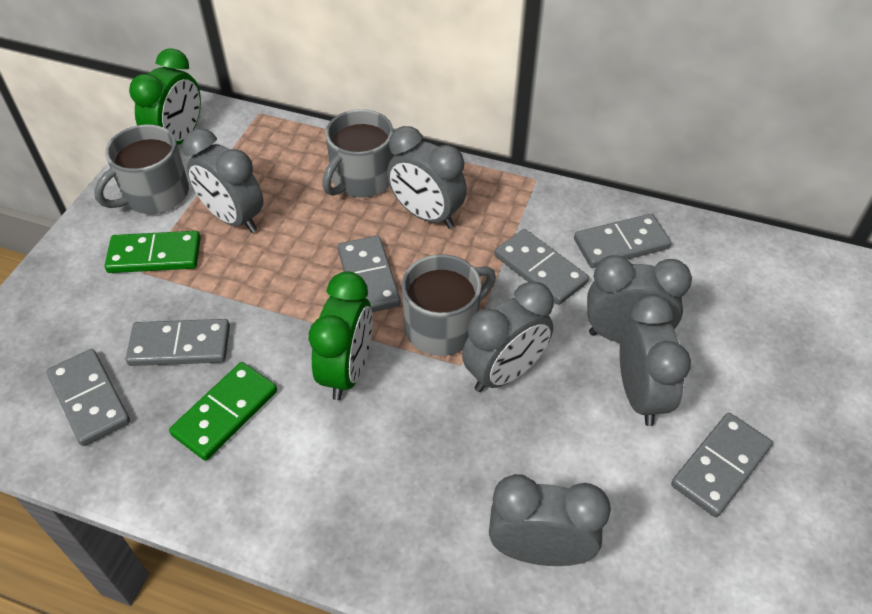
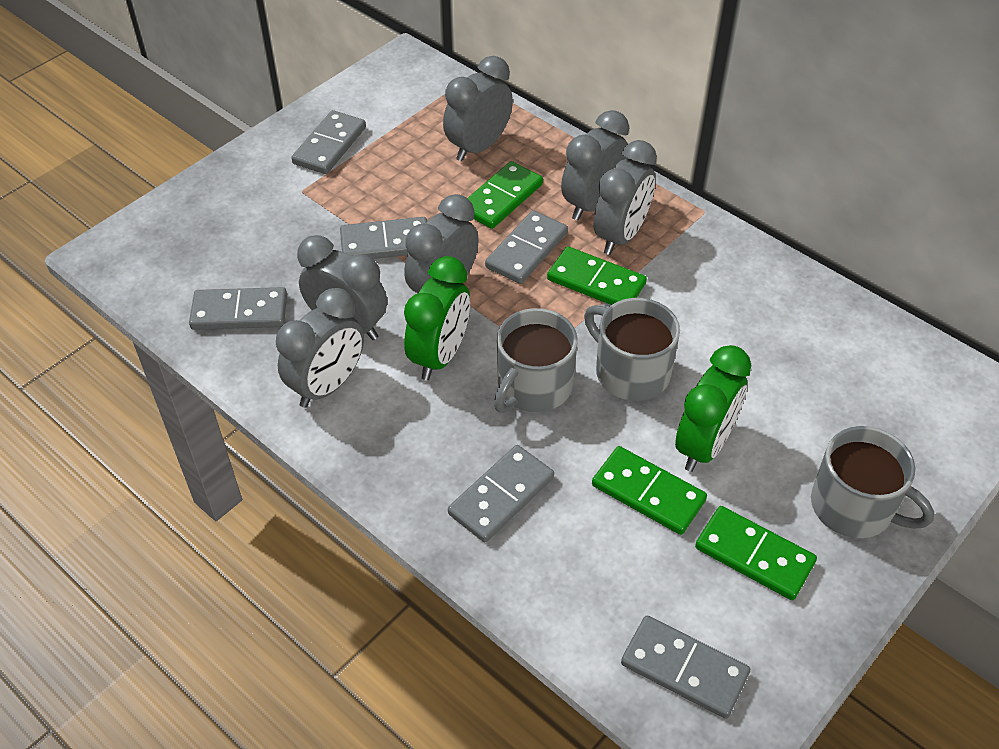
green domino: 2 -> 4

